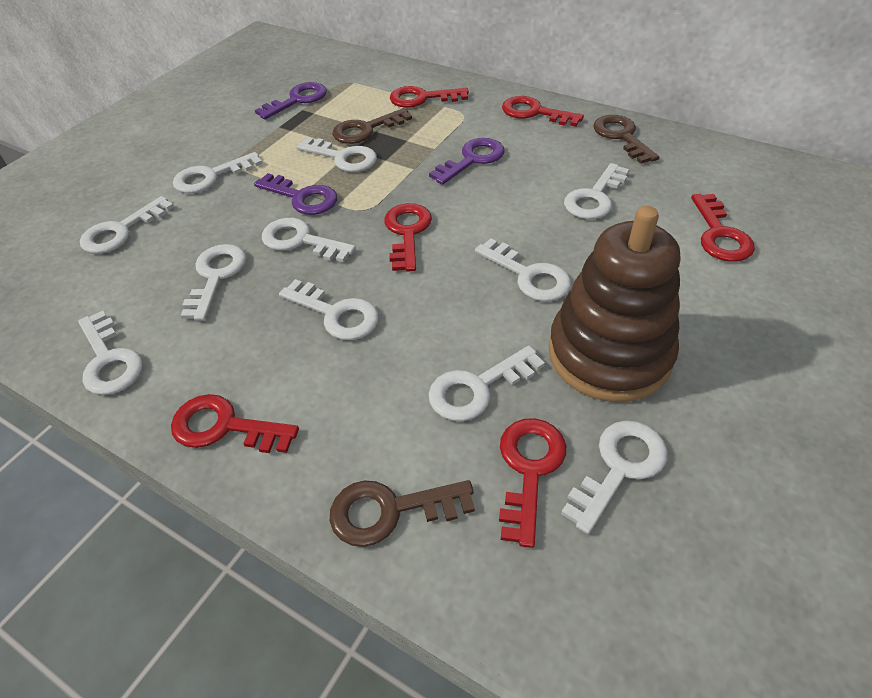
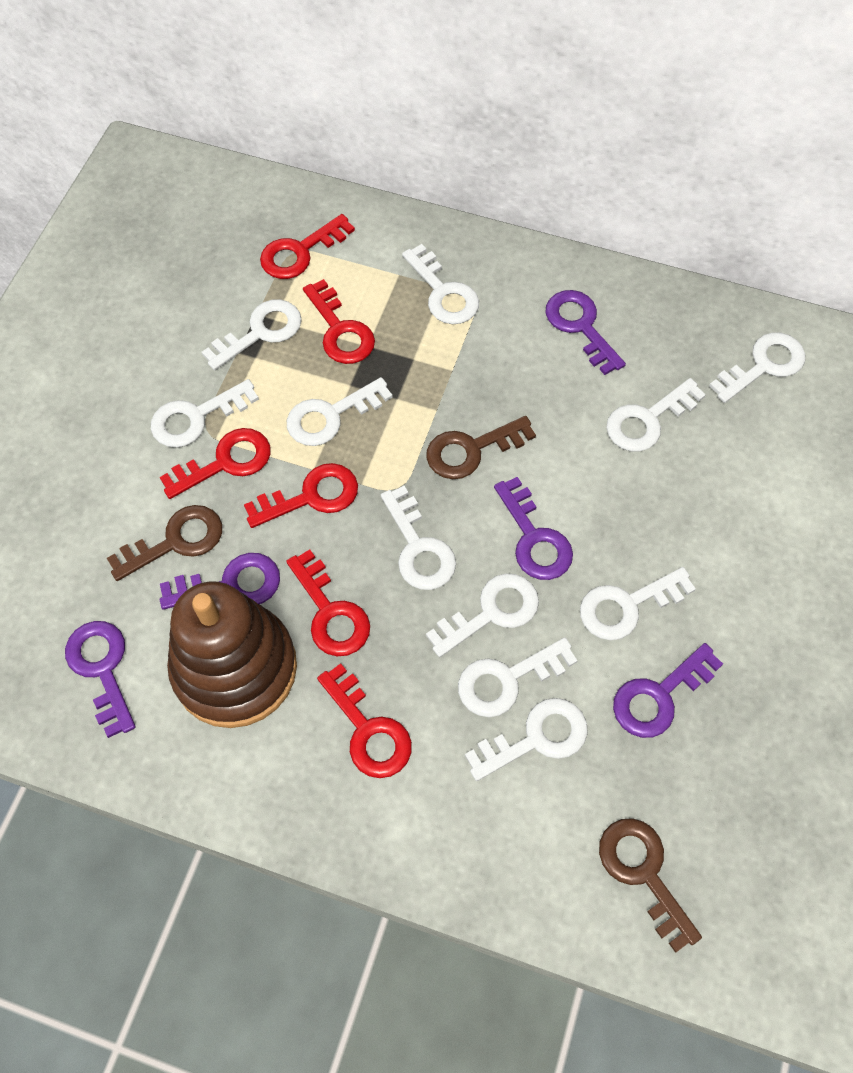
purple key: 3 -> 5

